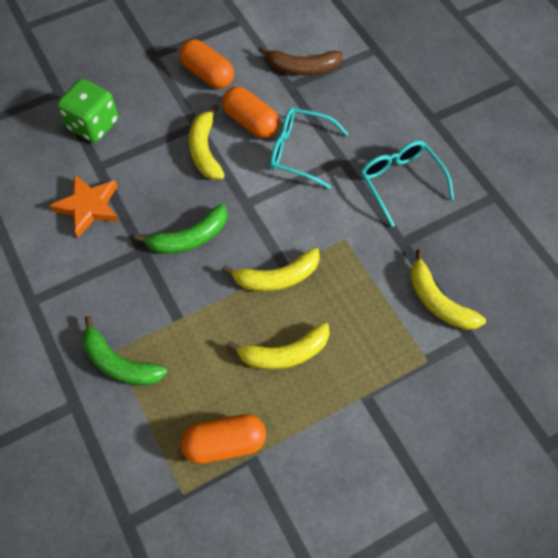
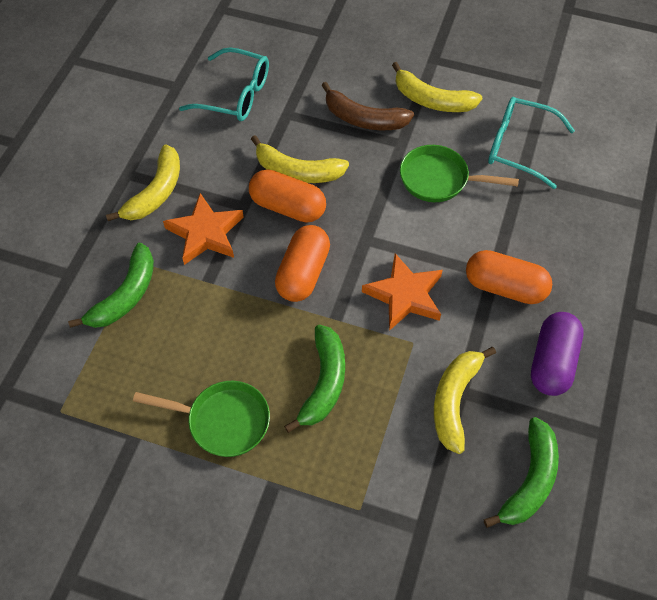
green banana: 2 -> 3
green dice: 1 -> 0
green pan: 0 -> 2
orange star: 1 -> 2
purple capsule: 0 -> 1

